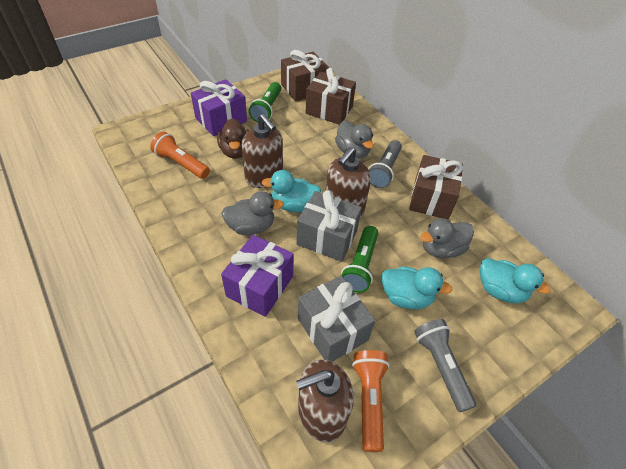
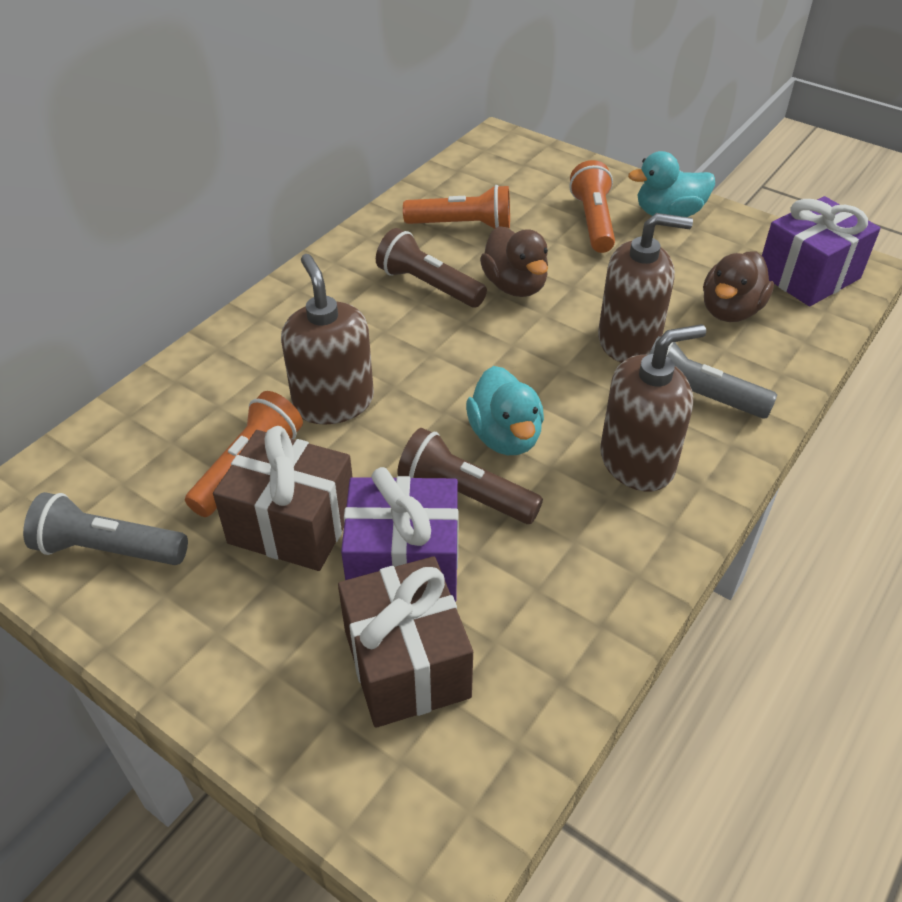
brown duck: 1 -> 2
brown flashlight: 0 -> 2
brown gift: 3 -> 2
green flashlight: 2 -> 0
grey duck: 3 -> 0
grey gift: 2 -> 0
orange flashlight: 2 -> 3
turquoise duck: 3 -> 2

